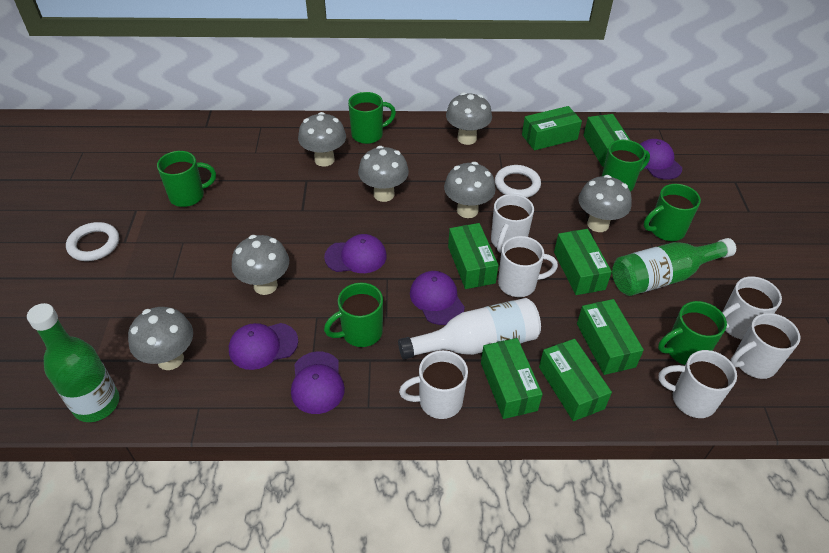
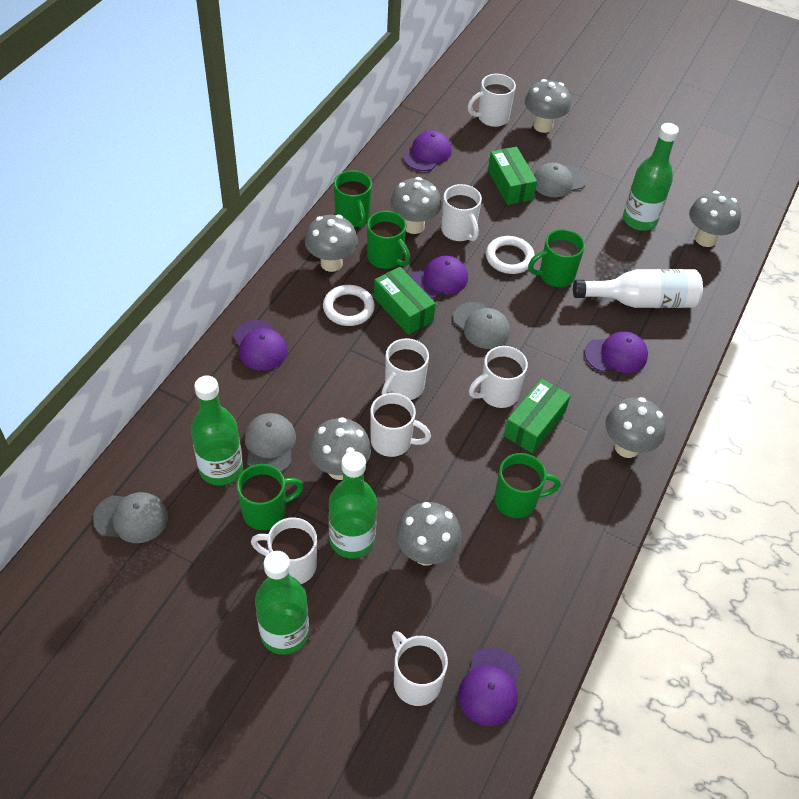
green bottle: 2 -> 4
green box: 7 -> 3
green mug: 6 -> 5
grey cap: 0 -> 4
white mug: 6 -> 7

